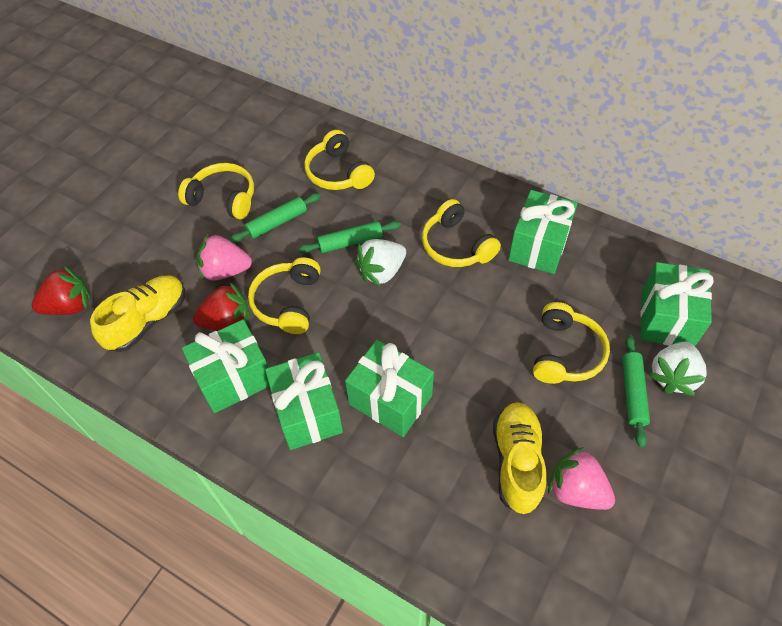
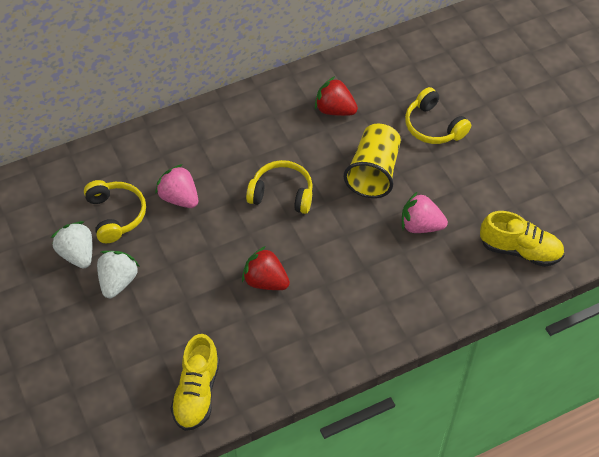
green gift: 5 -> 0
green rolling pin: 3 -> 0
yellow cup: 0 -> 1
yellow headphones: 5 -> 3

